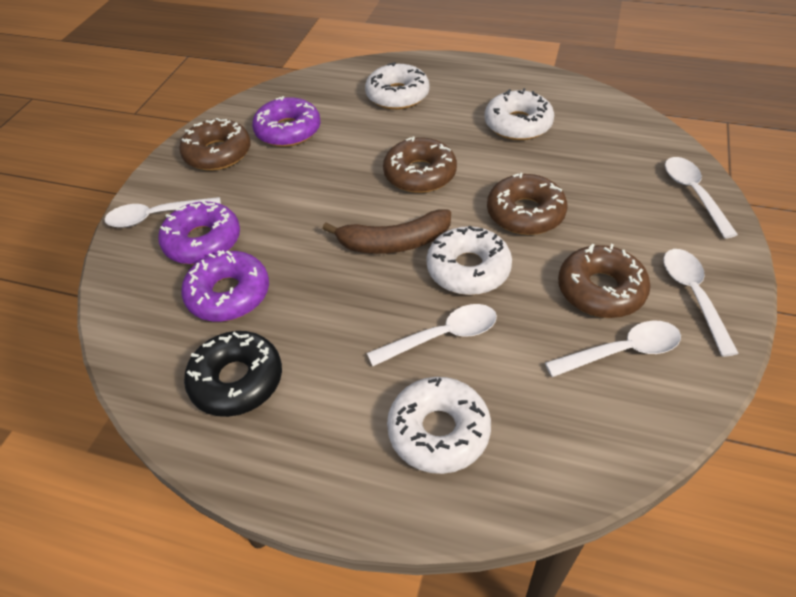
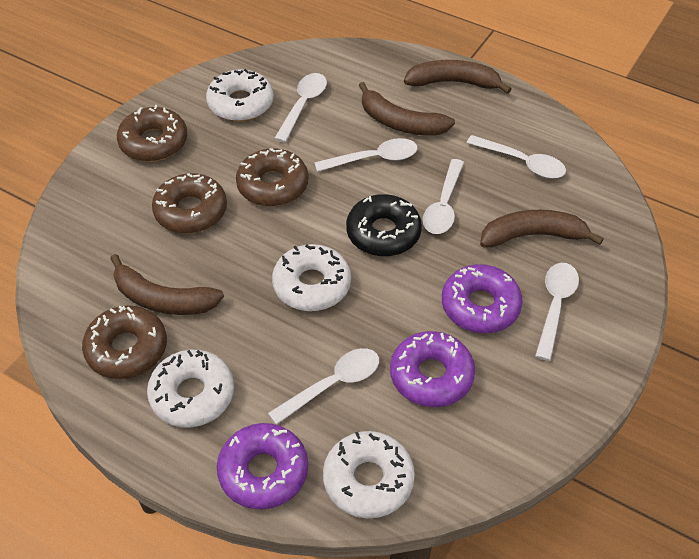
brown banana: 1 -> 4
white spoon: 5 -> 6

